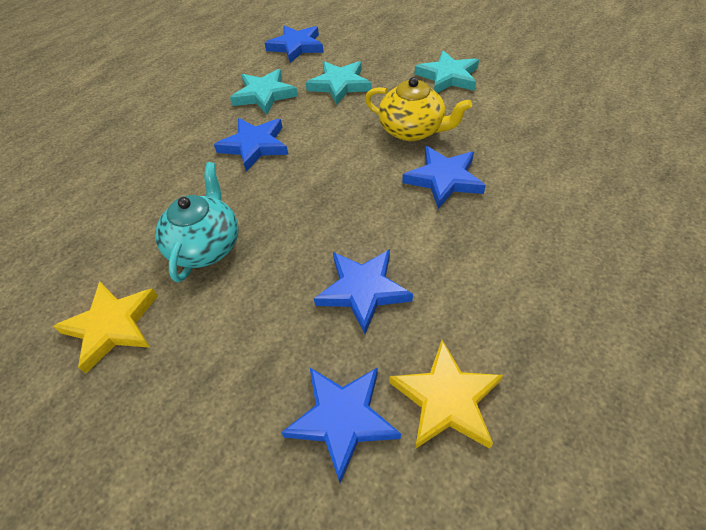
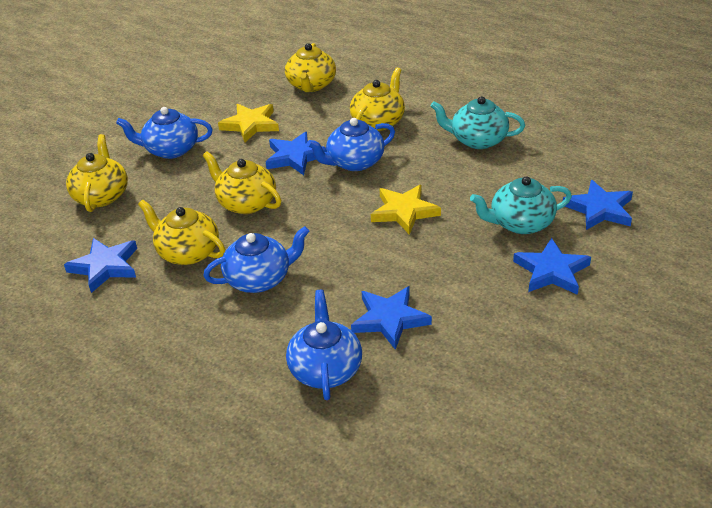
blue teapot: 0 -> 4
turquoise star: 3 -> 0
turquoise teapot: 1 -> 2
yellow teapot: 1 -> 5

